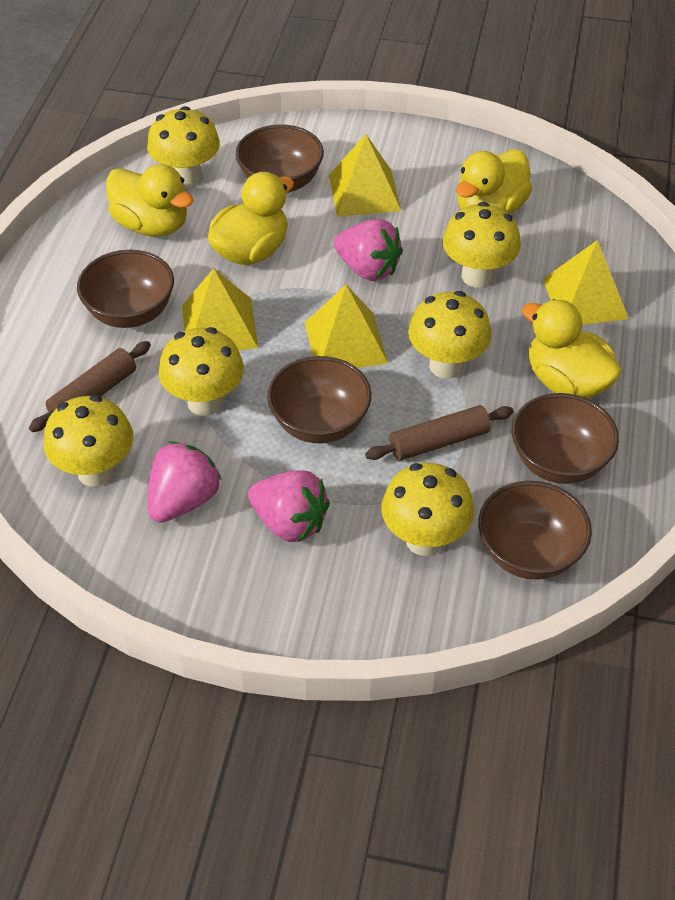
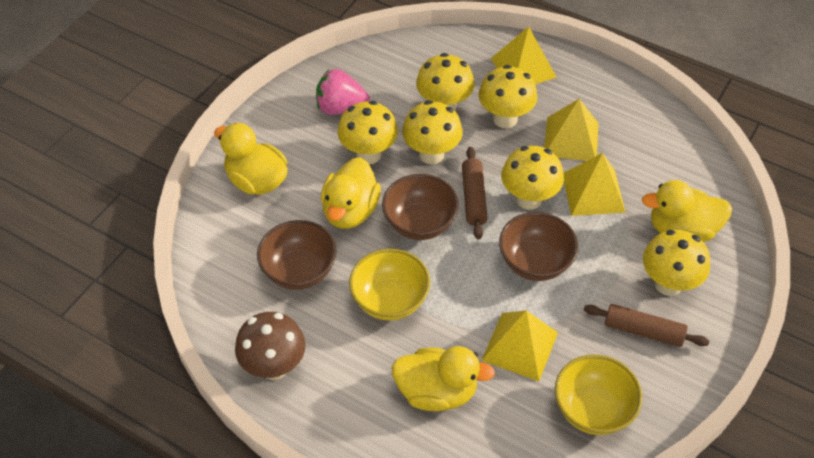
brown bowl: 5 -> 3
brown mushroom: 0 -> 1
pink strawberry: 3 -> 1
yellow bowl: 0 -> 2

